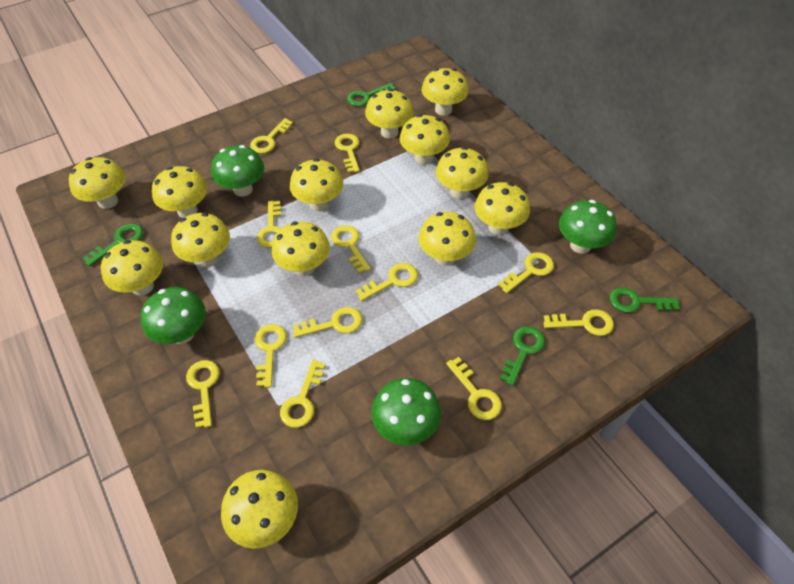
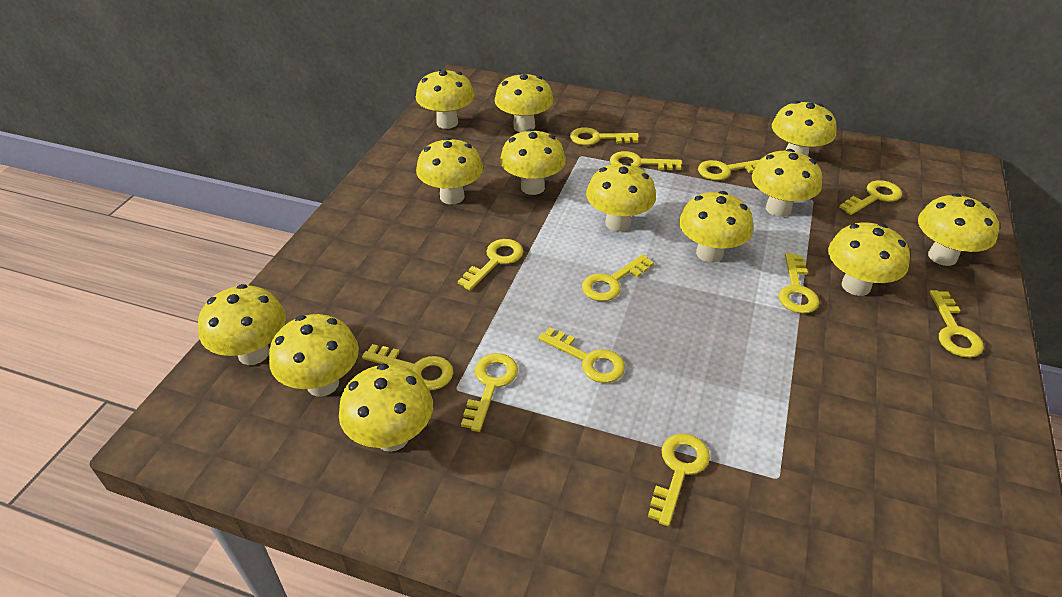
green key: 4 -> 0
green mushroom: 4 -> 0

